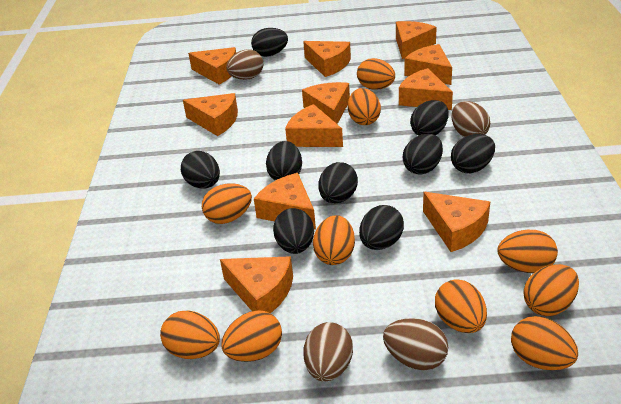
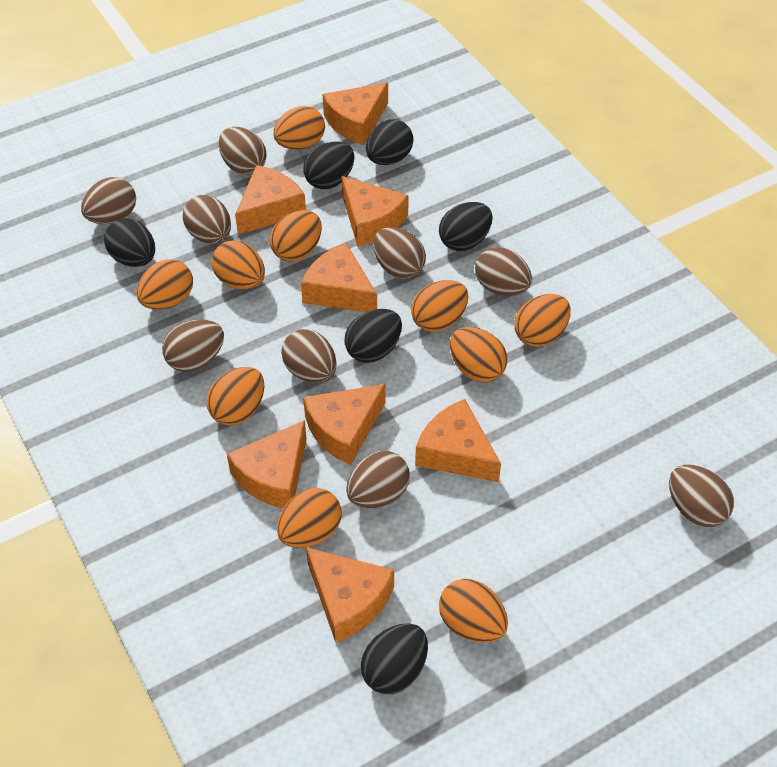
black egg: 9 -> 6
brown egg: 4 -> 9
orange cheese: 11 -> 8

